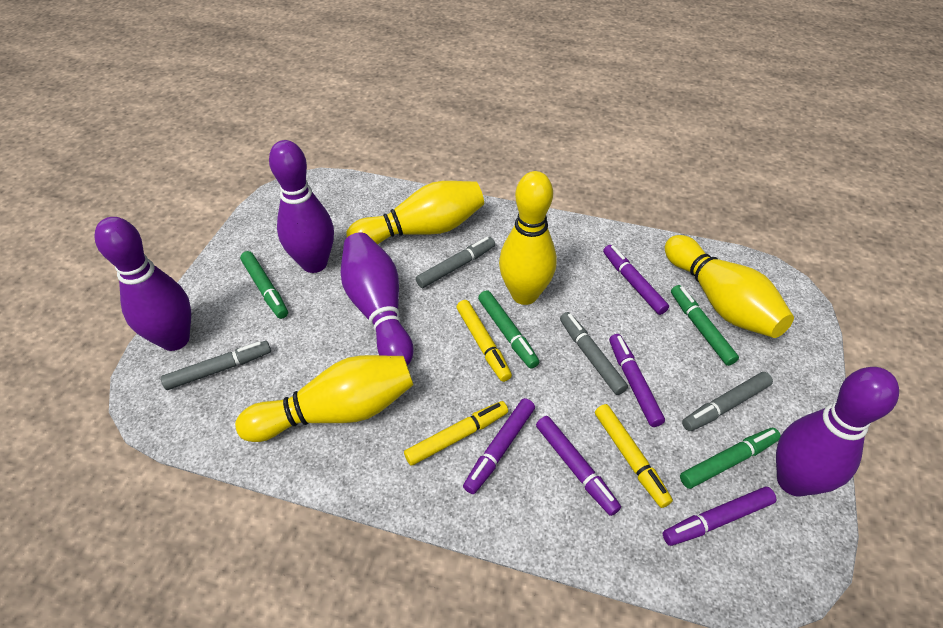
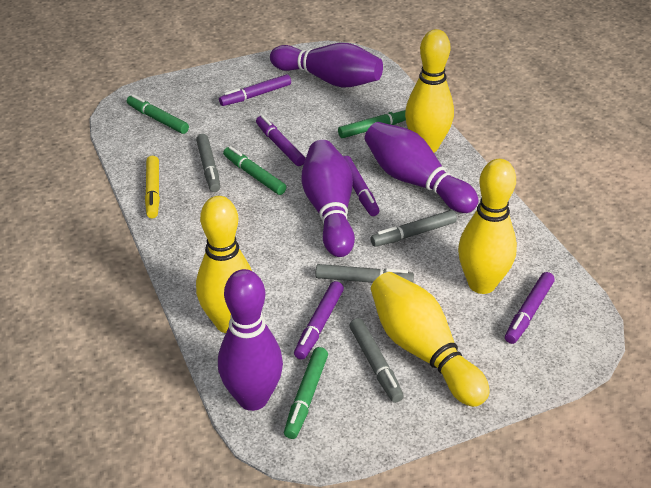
yellow marker: 3 -> 1

